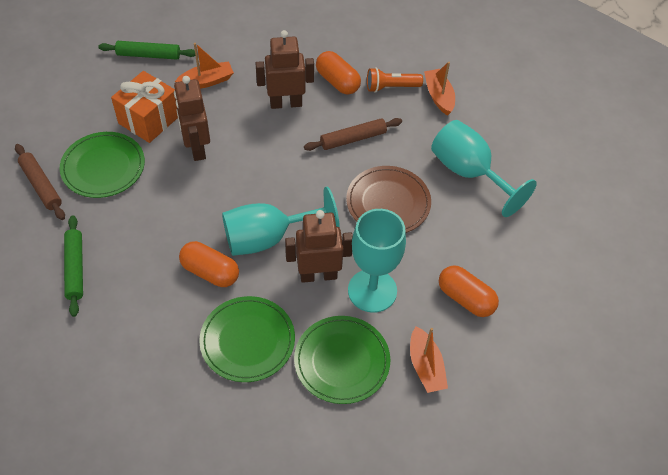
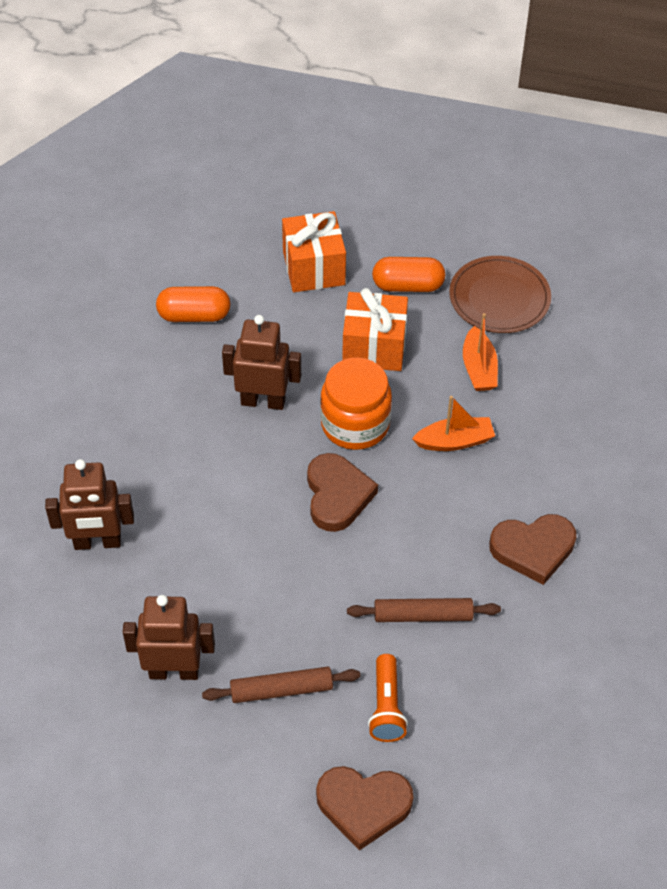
brown heart: 0 -> 3
green plate: 3 -> 0
green rolling pin: 2 -> 0
orange boat: 3 -> 2
orange capsule: 3 -> 2
orange gift: 1 -> 2
orange jar: 0 -> 1
turquoise goblet: 3 -> 0

